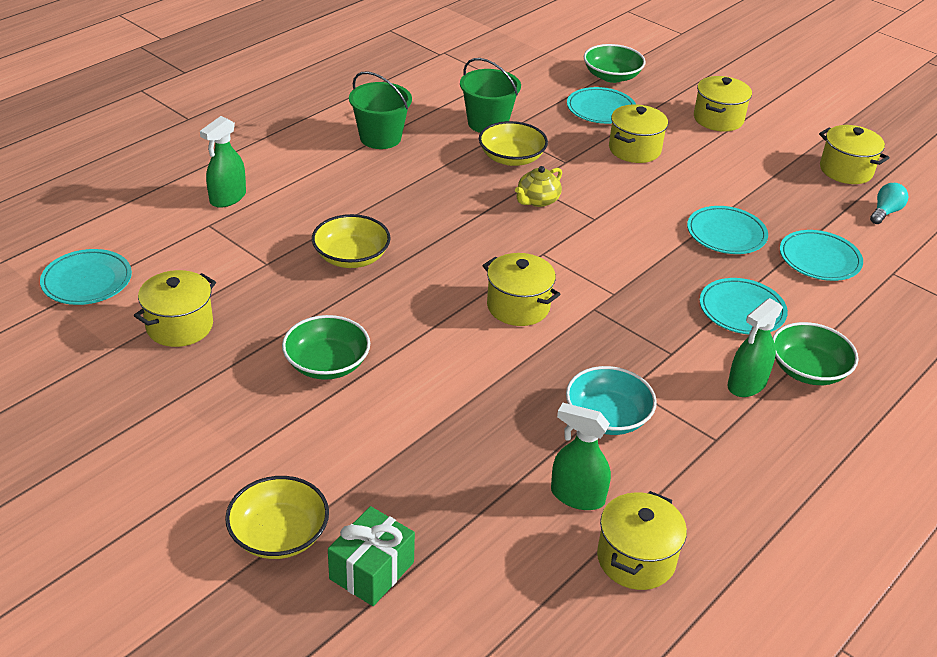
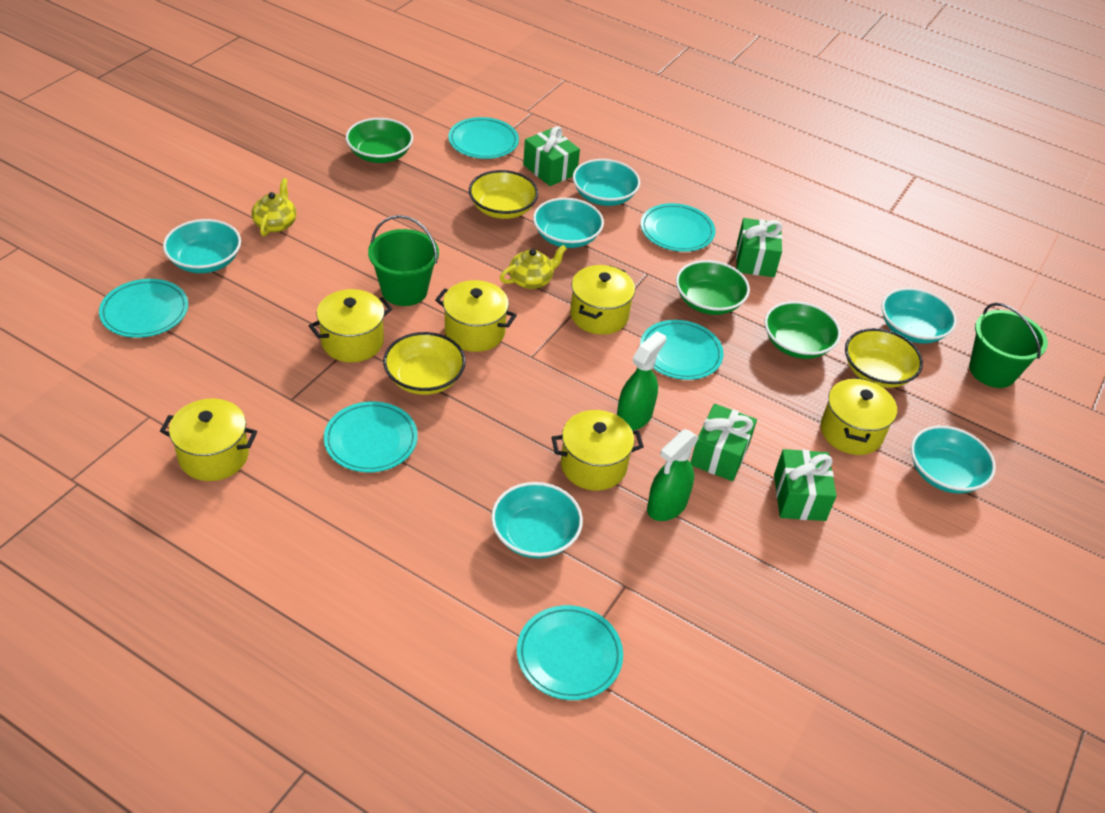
green gift: 1 -> 4
green spray bottle: 3 -> 2
turquoise bowl: 1 -> 6
turquoise light bulb: 1 -> 0
turquoise plate: 5 -> 6
yellow teapot: 1 -> 2

